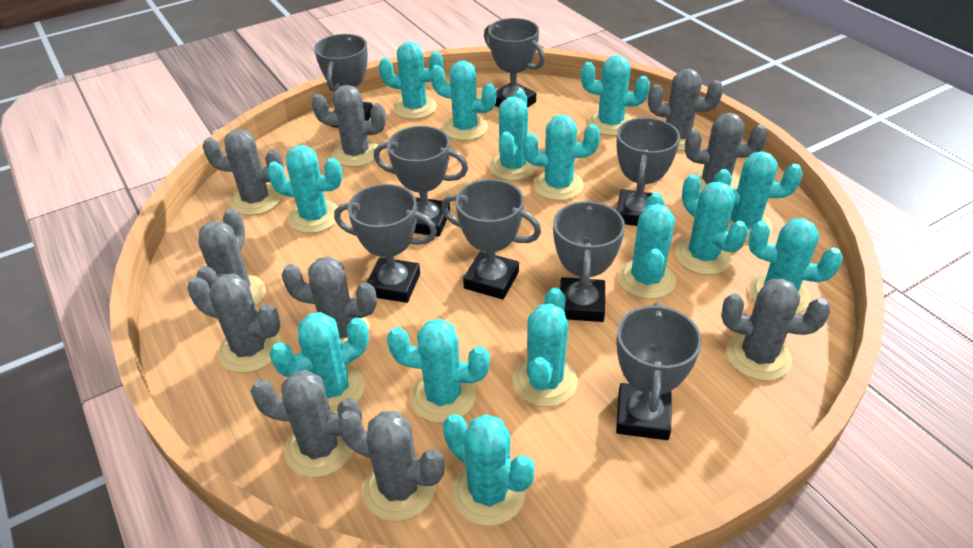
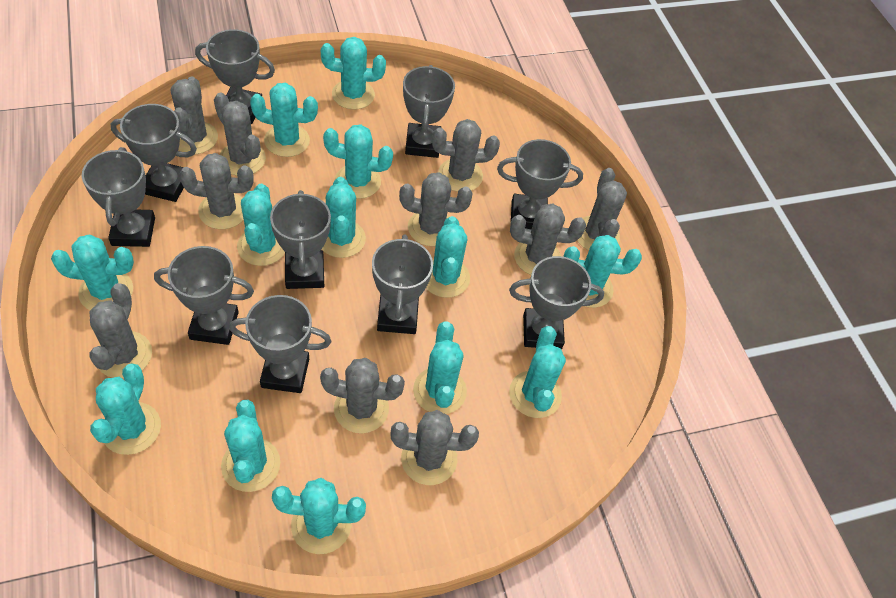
grey trophy: 8 -> 10
turquoise cactus: 14 -> 13

